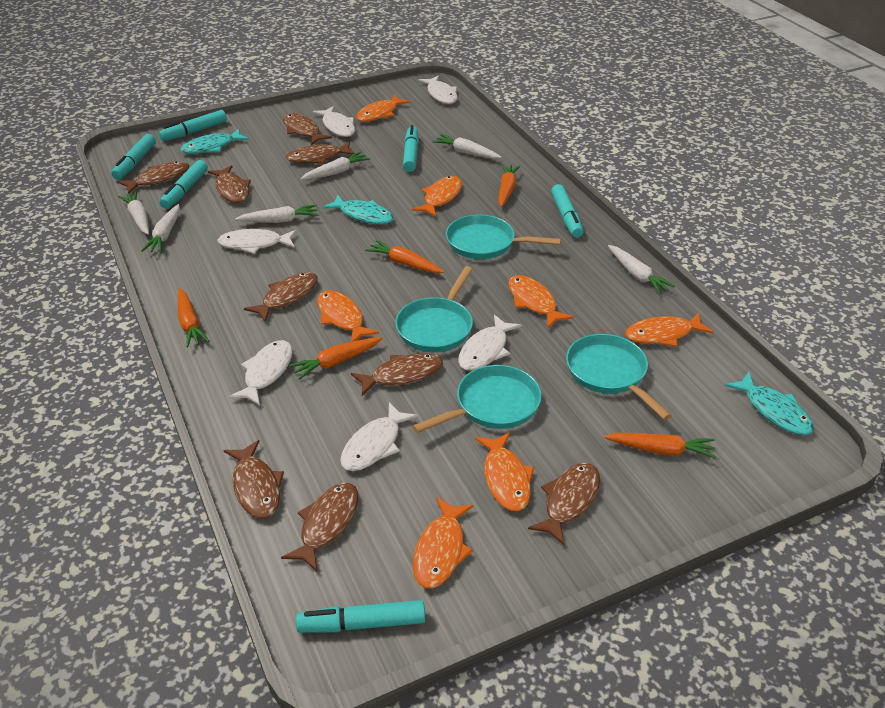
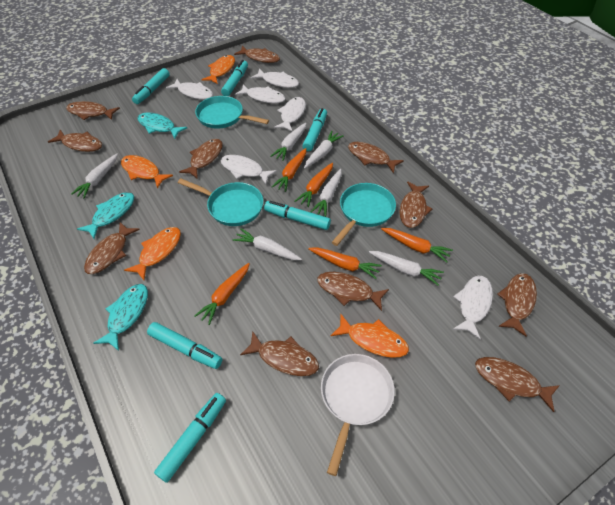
brown fish: 9 -> 11
orange fish: 7 -> 4
turquoise pan: 4 -> 3
white pan: 0 -> 1

